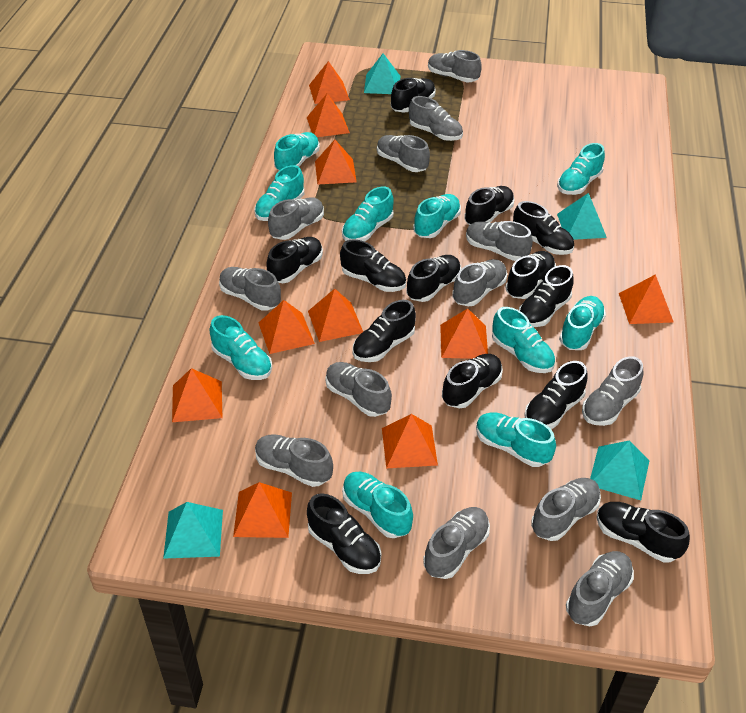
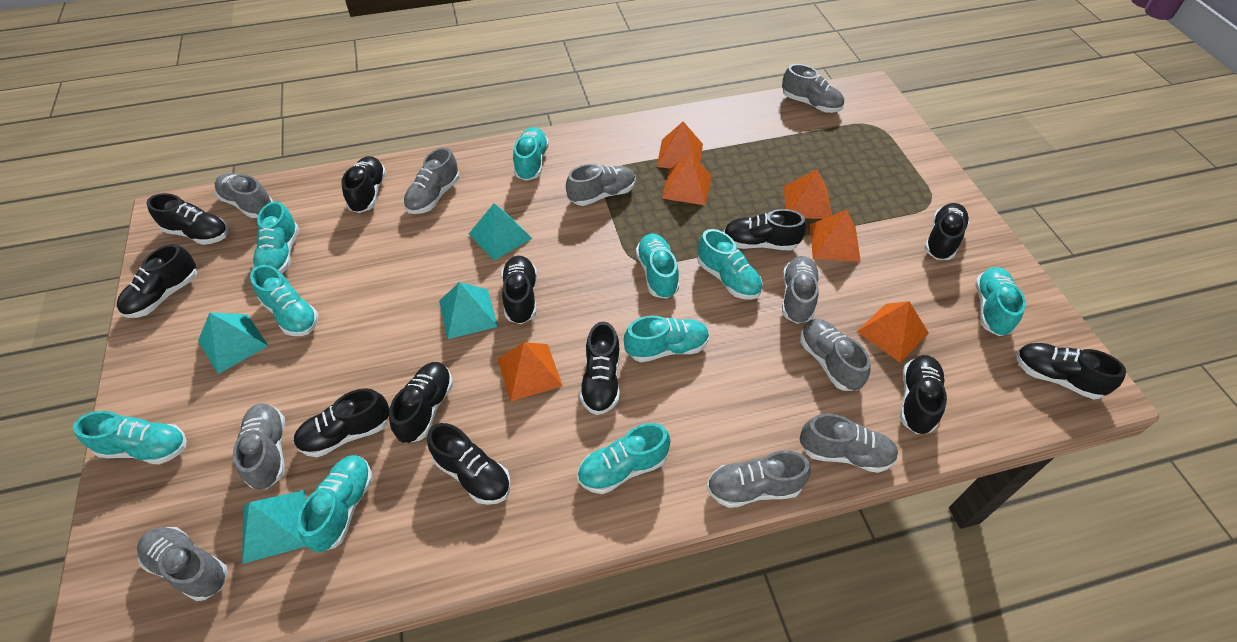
black shoe: 13 -> 12
grey shoe: 13 -> 10
orange pyramid: 10 -> 6

